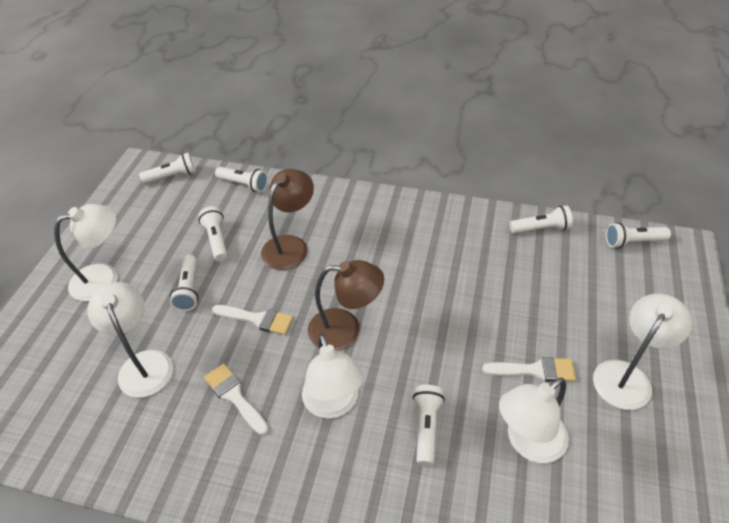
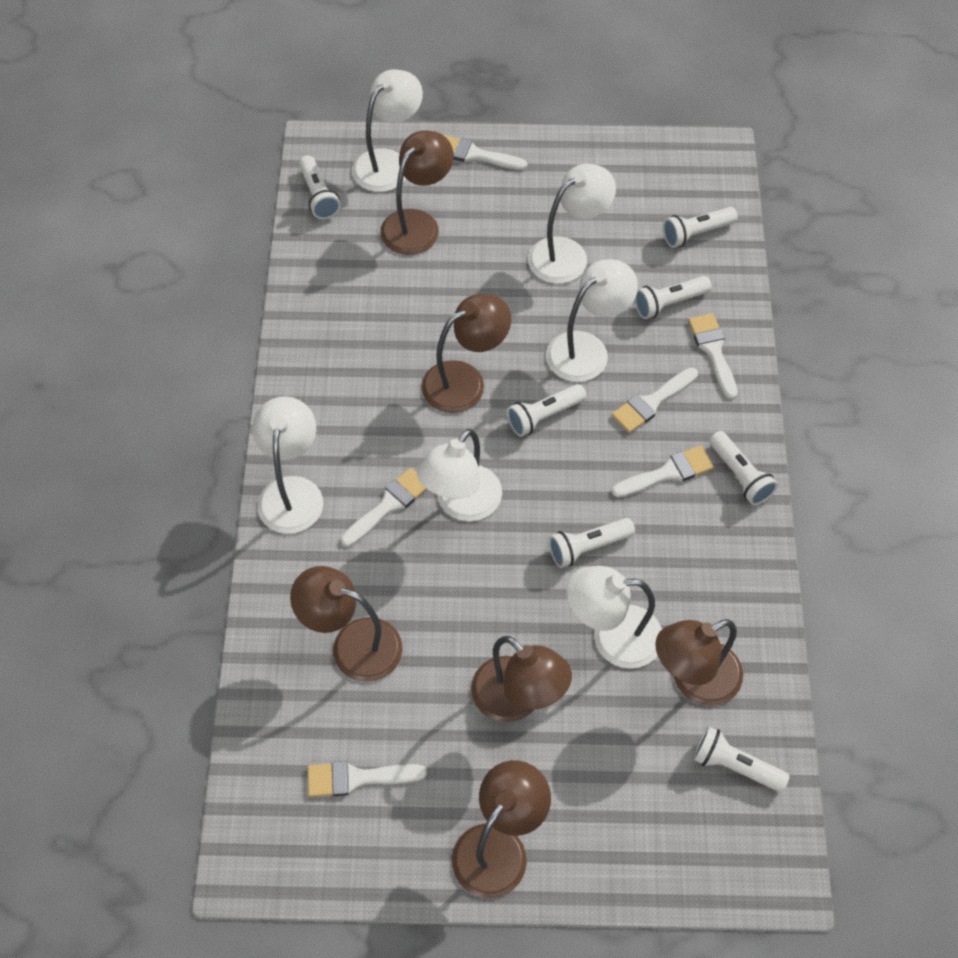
brown lamp: 2 -> 6
white brush: 3 -> 6
white lamp: 5 -> 6

